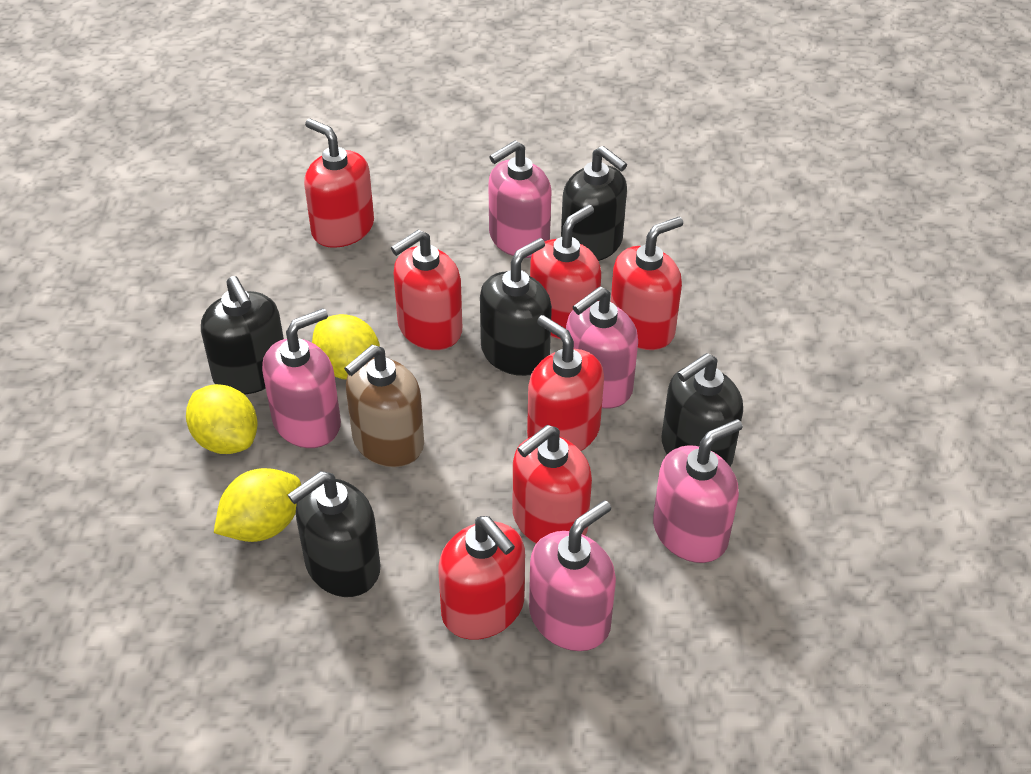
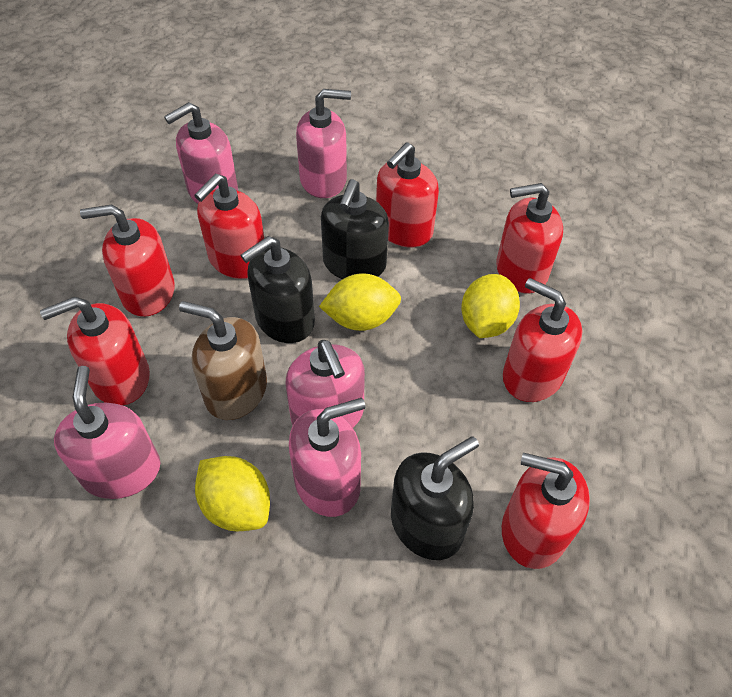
black soap dispenser: 5 -> 3

